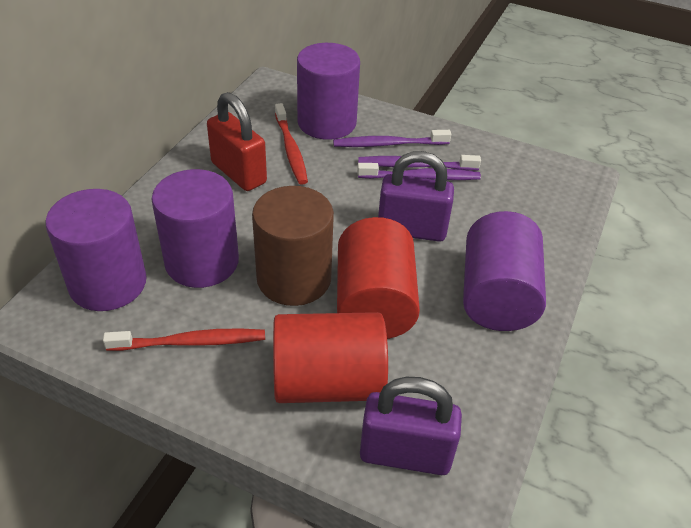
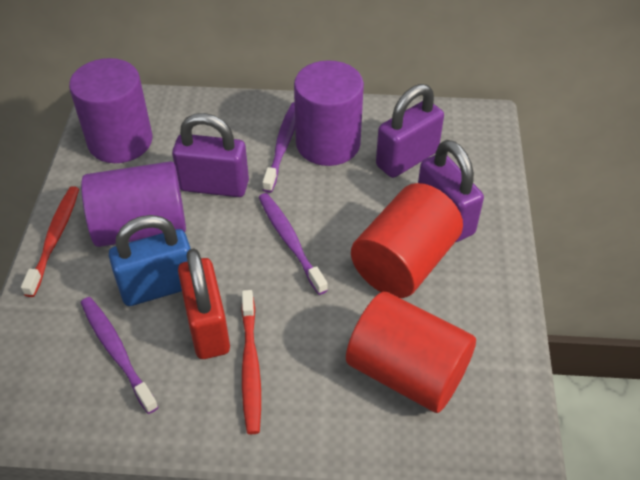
blue padlock: 0 -> 1
brown cylinder: 1 -> 0
purple cylinder: 4 -> 3
purple padlock: 2 -> 3

